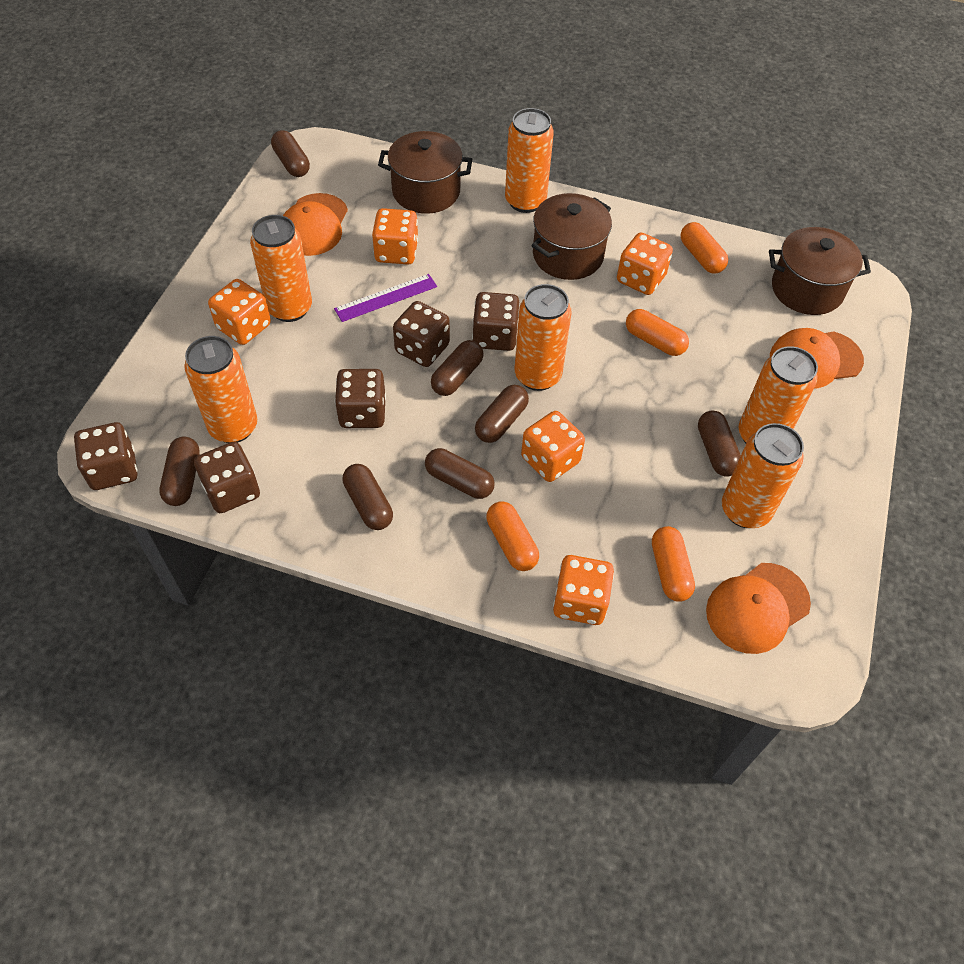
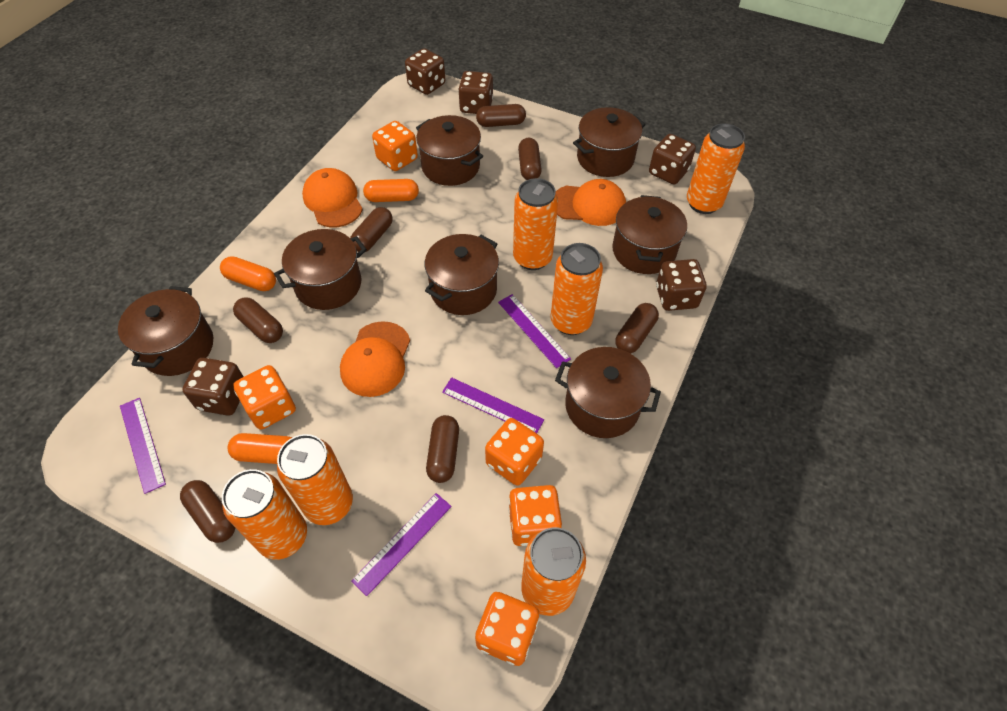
brown pot: 3 -> 7
orange capsule: 4 -> 3
purple ruler: 1 -> 4

